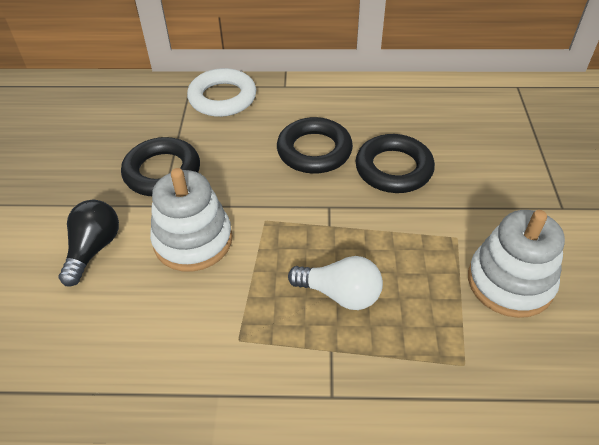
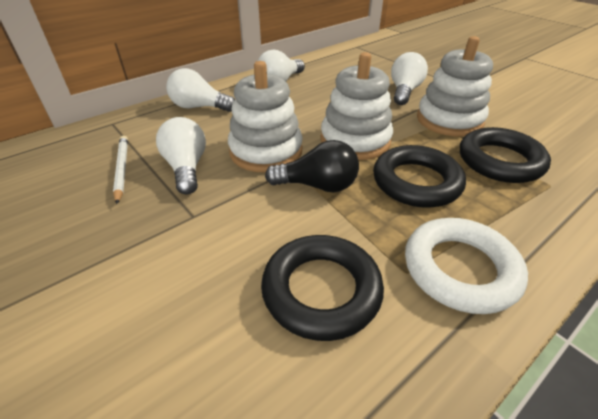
white light bulb: 1 -> 4
white pencil: 0 -> 1
white stacking toy: 2 -> 3

